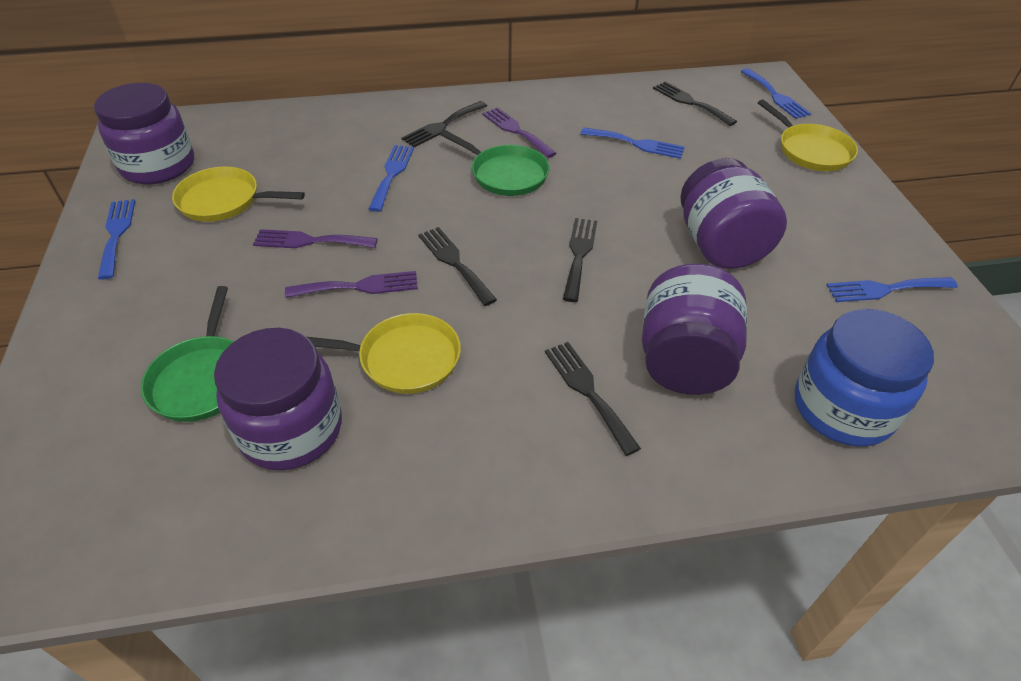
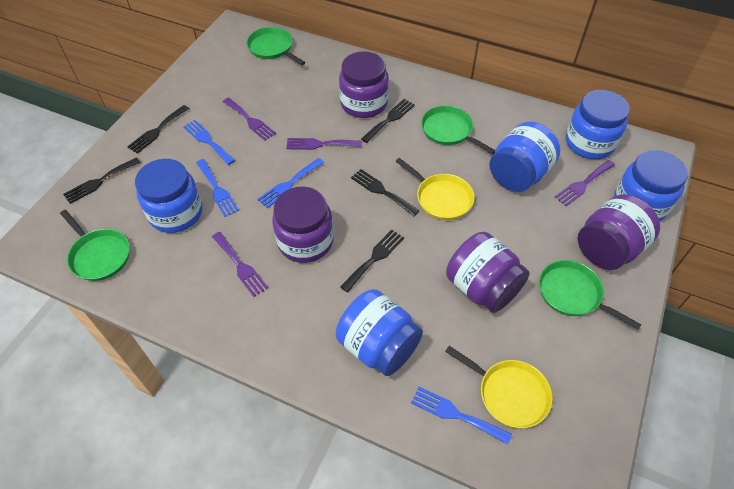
blue fork: 5 -> 4
blue jar: 1 -> 5
green pan: 2 -> 4
purple fork: 3 -> 4
yellow pan: 3 -> 2

